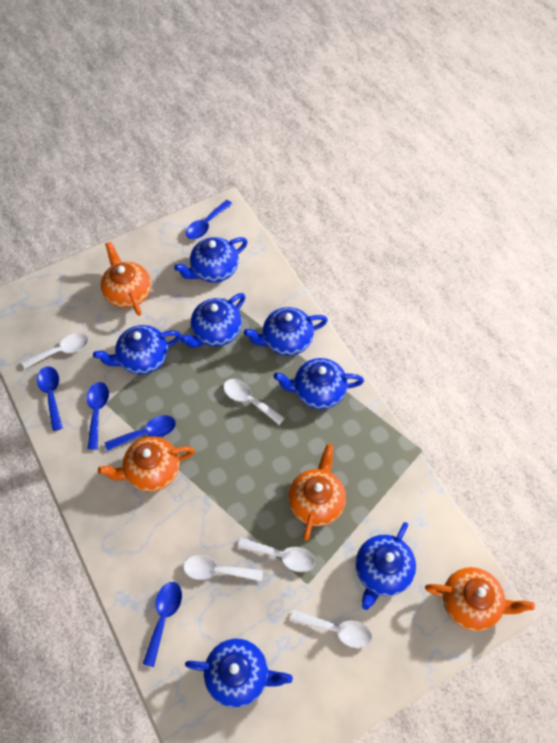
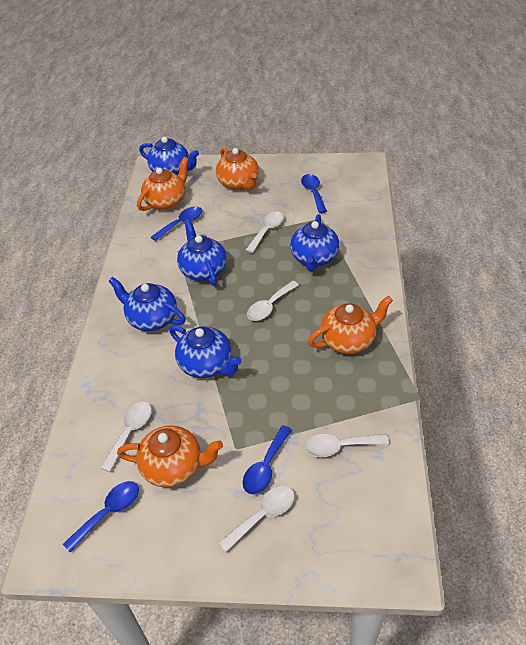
blue spoon: 5 -> 4
blue teapot: 7 -> 5

